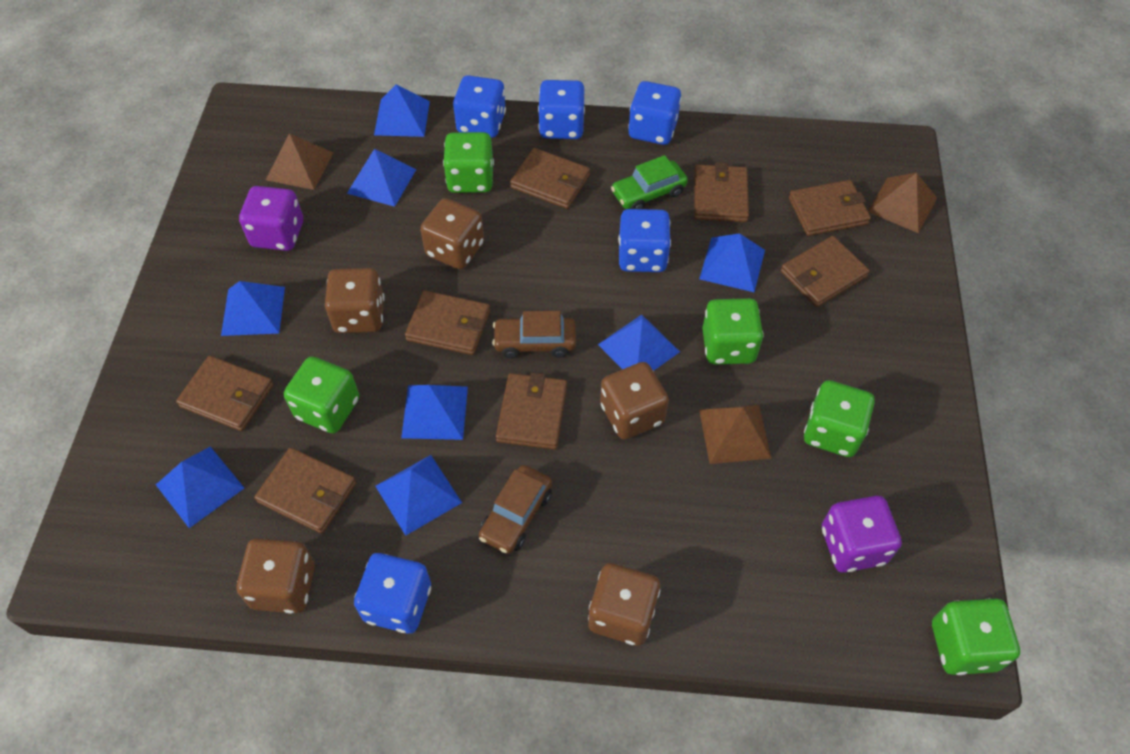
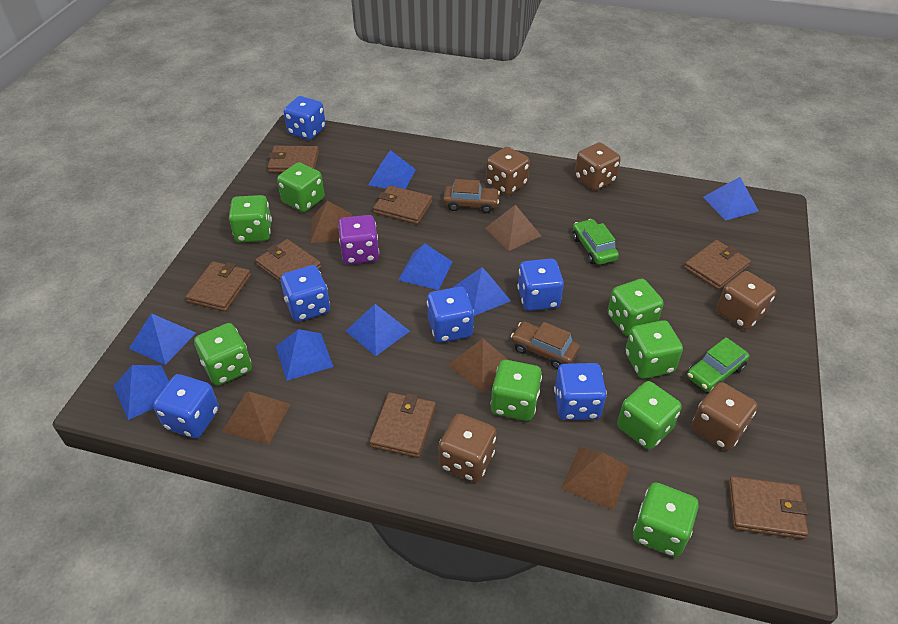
blue dice: 5 -> 6
brown pyramid: 3 -> 5
brown wallet: 8 -> 7
green car: 1 -> 2
green dice: 5 -> 8
purple dice: 2 -> 1

